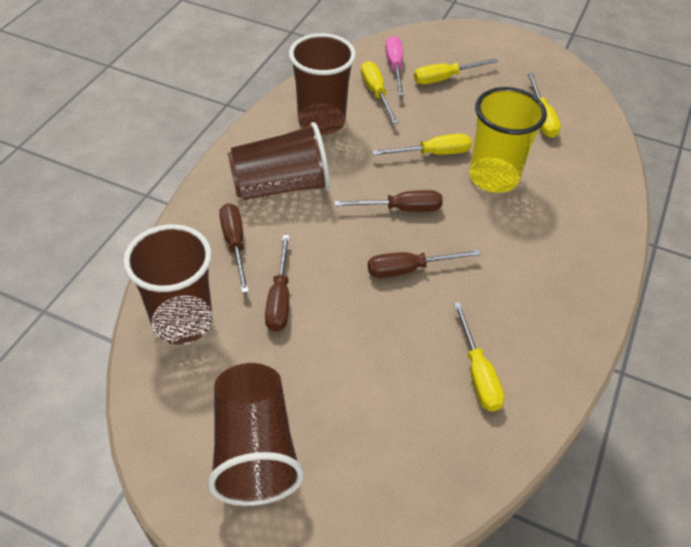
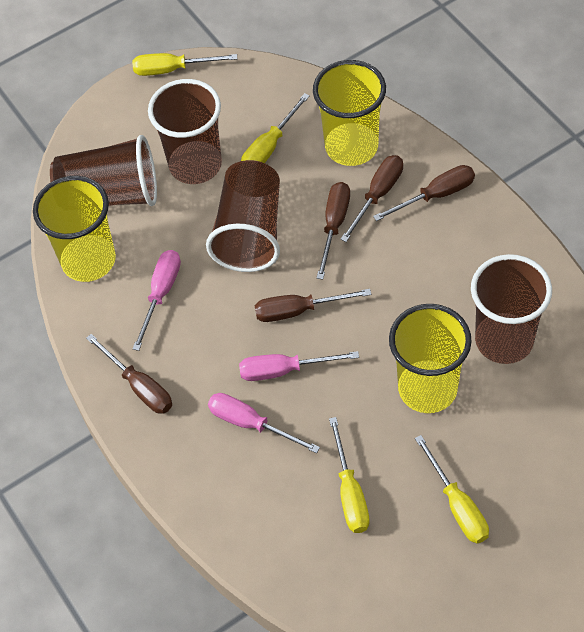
brown screwdriver: 4 -> 5
pink screwdriver: 1 -> 3
yellow cup: 1 -> 3
yellow screwdriver: 5 -> 4

